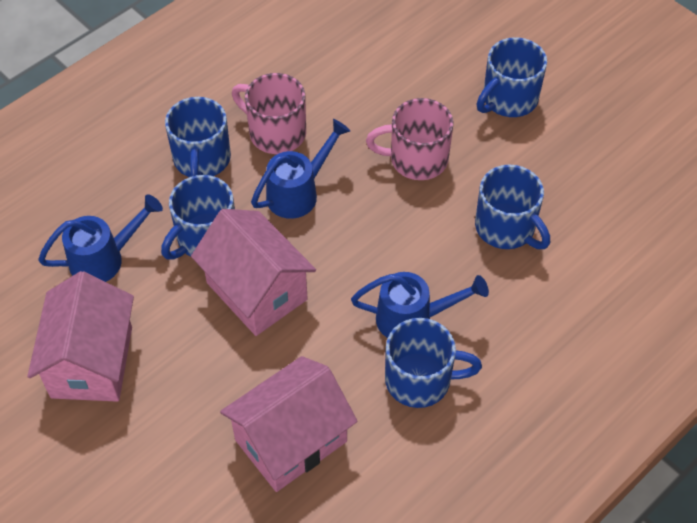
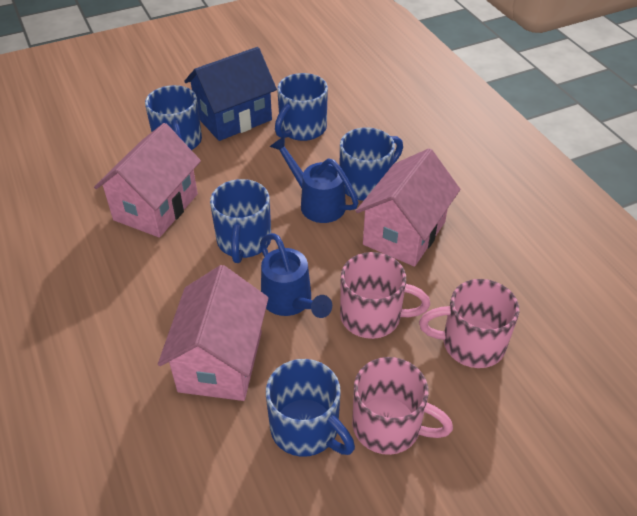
blue house: 0 -> 1
blue watering can: 3 -> 2
pink mug: 2 -> 3

